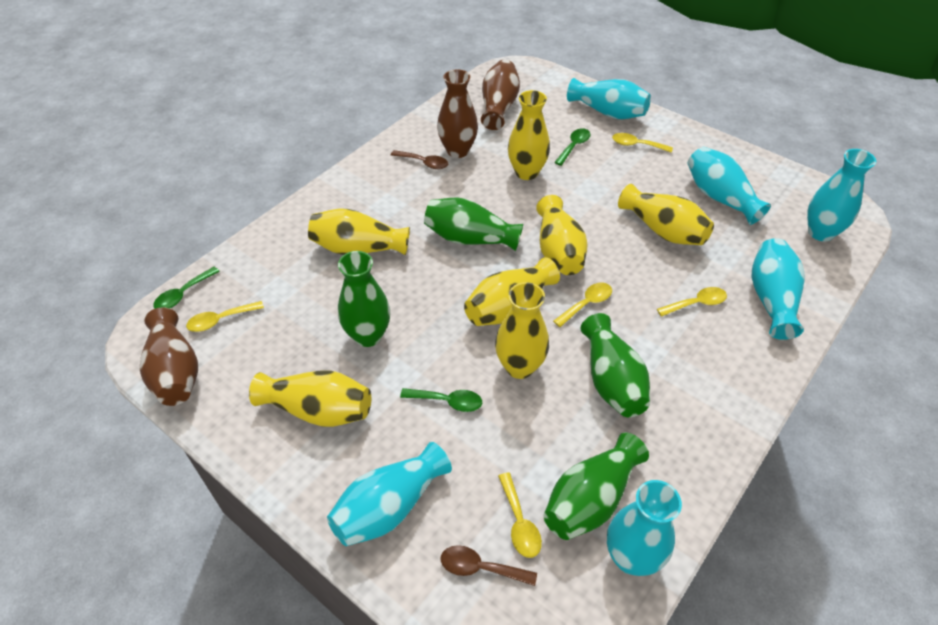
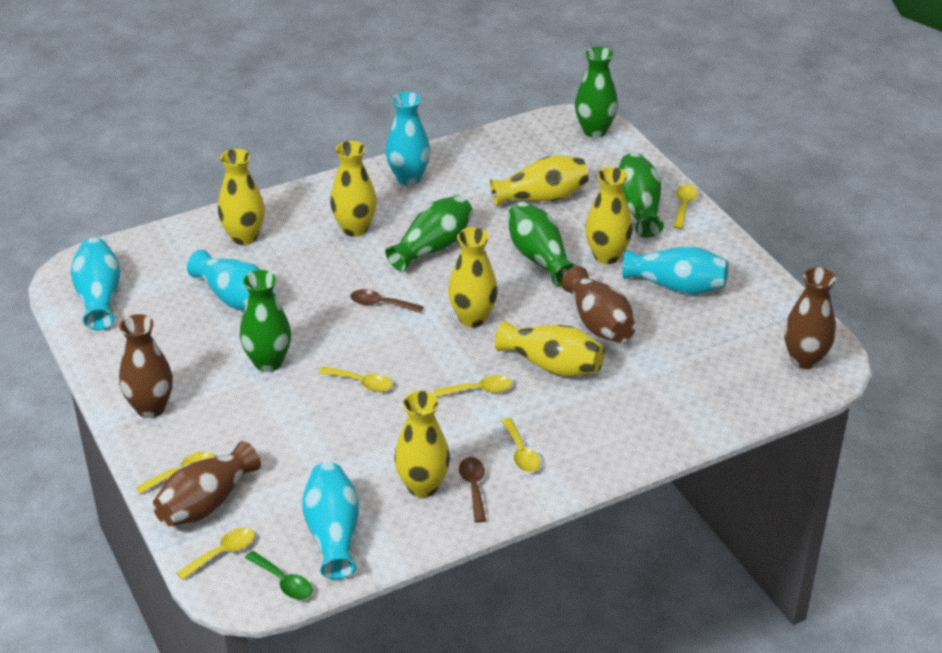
brown vase: 3 -> 4
green spoon: 3 -> 1
green vase: 4 -> 5
turquoise vase: 6 -> 5
yellow spoon: 5 -> 6

